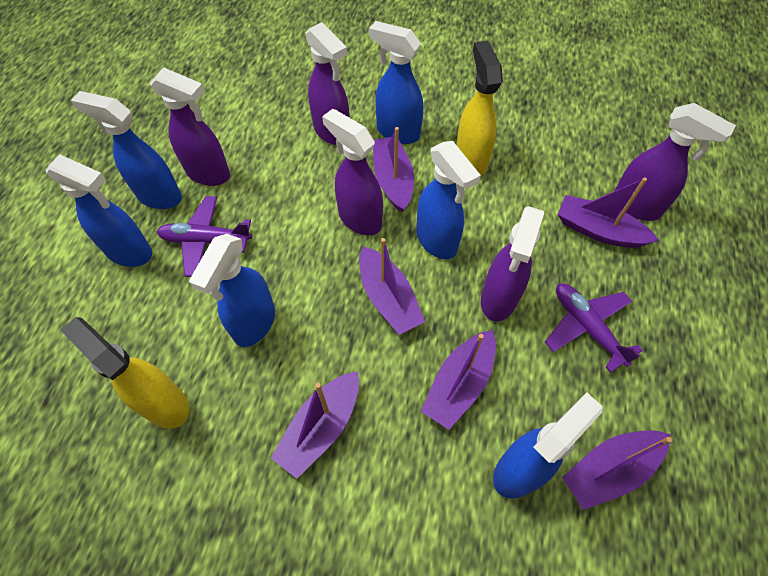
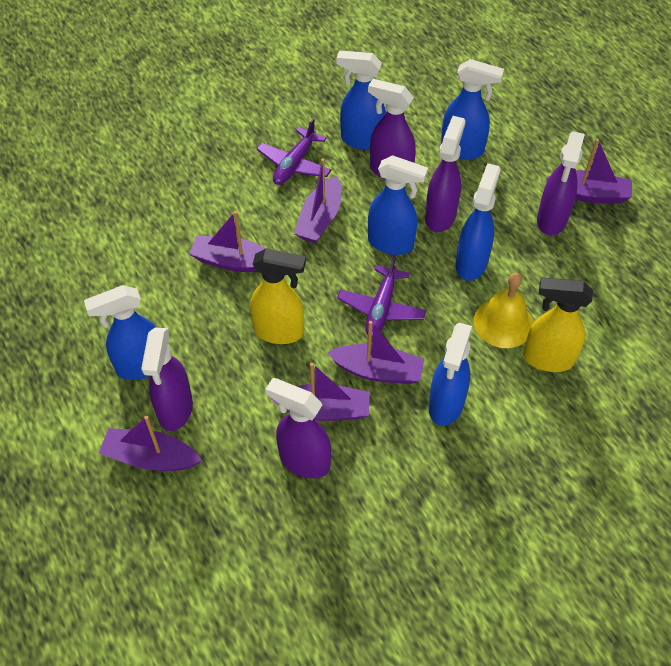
yellow bell: 0 -> 1

